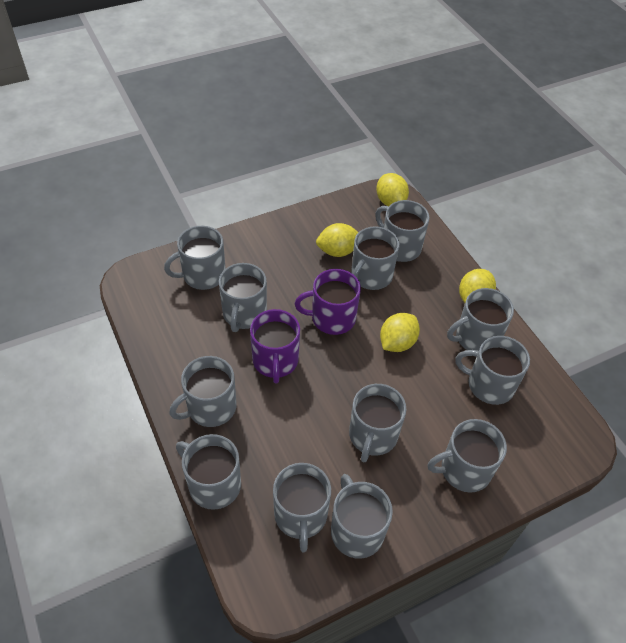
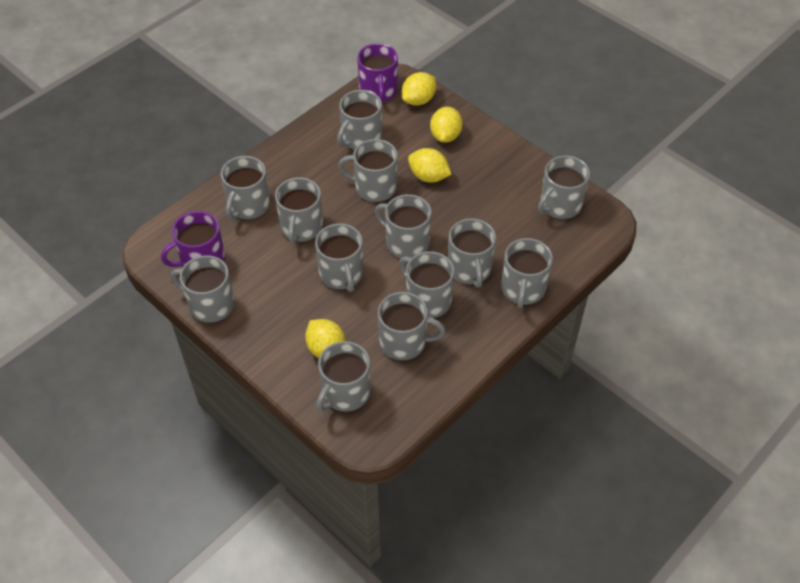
grey mug: 12 -> 13

